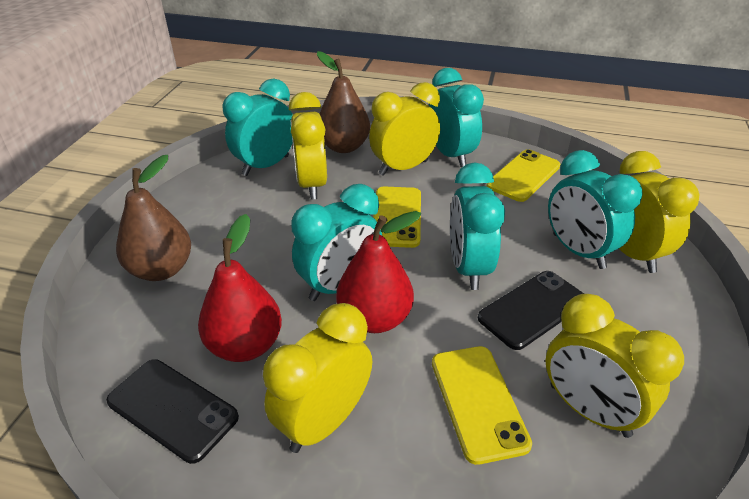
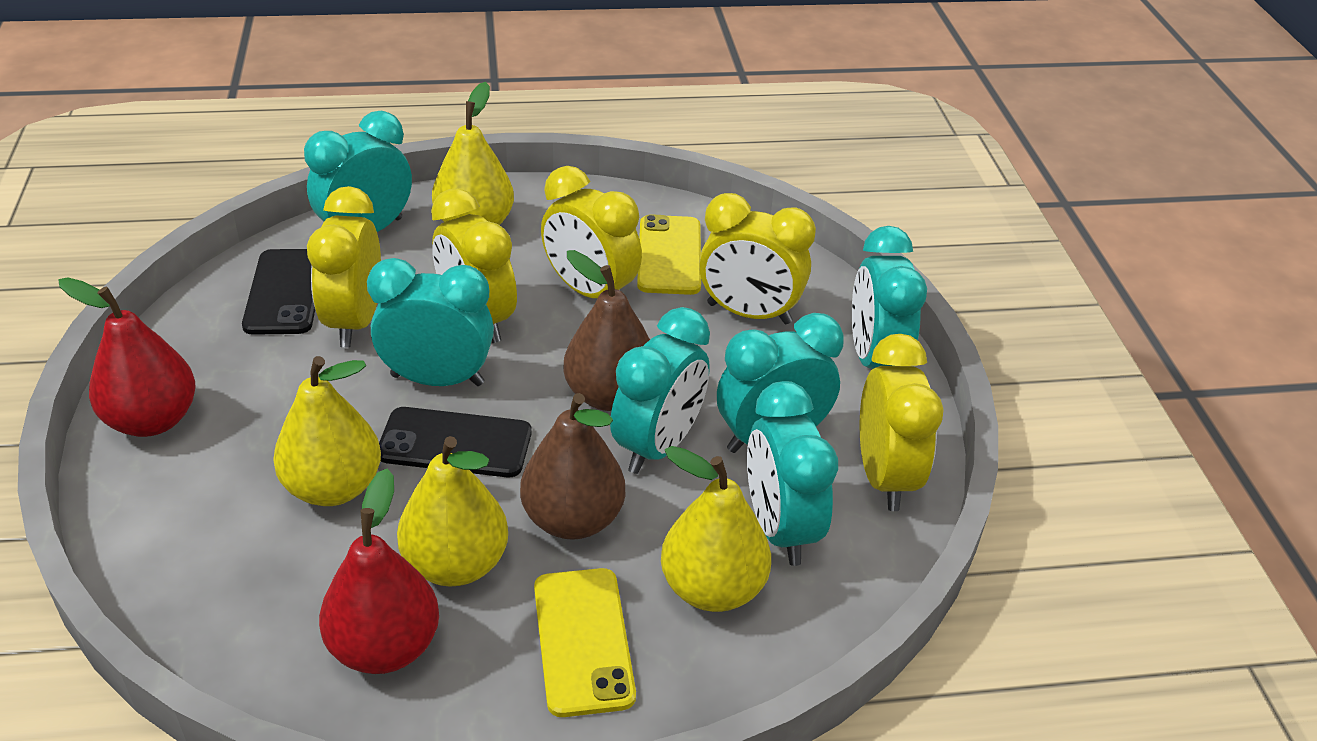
turquoise clock: 5 -> 6
yellow pear: 0 -> 4
yellow phone: 3 -> 2

